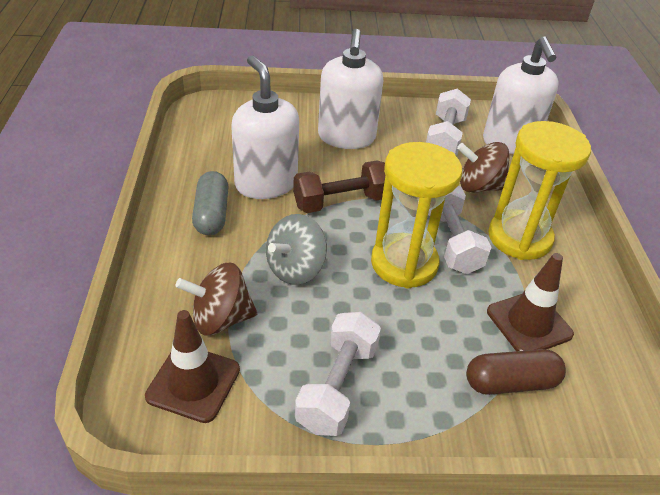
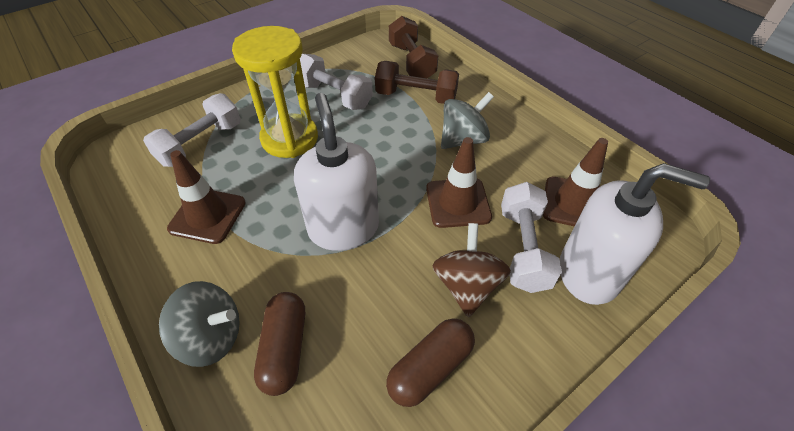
brown capsule: 1 -> 2
brown dumbbell: 1 -> 2
brown spinning top: 2 -> 1
brown traffic cone: 2 -> 3
grey capsule: 1 -> 0
grey spinning top: 1 -> 2
white soap dispenser: 3 -> 2
yellow hourglass: 2 -> 1

